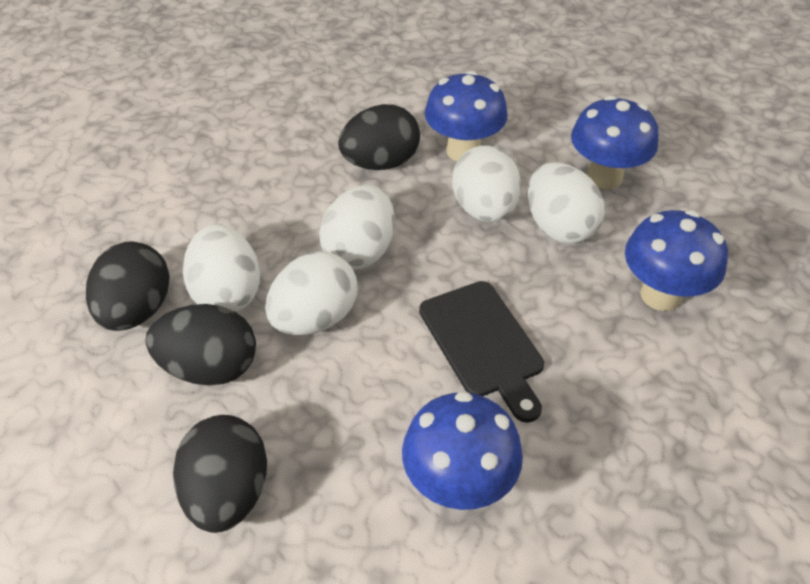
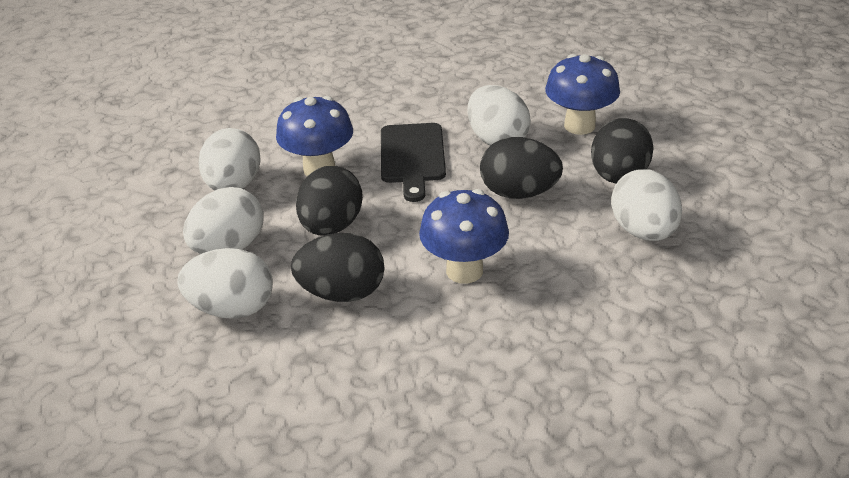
blue mushroom: 4 -> 3

